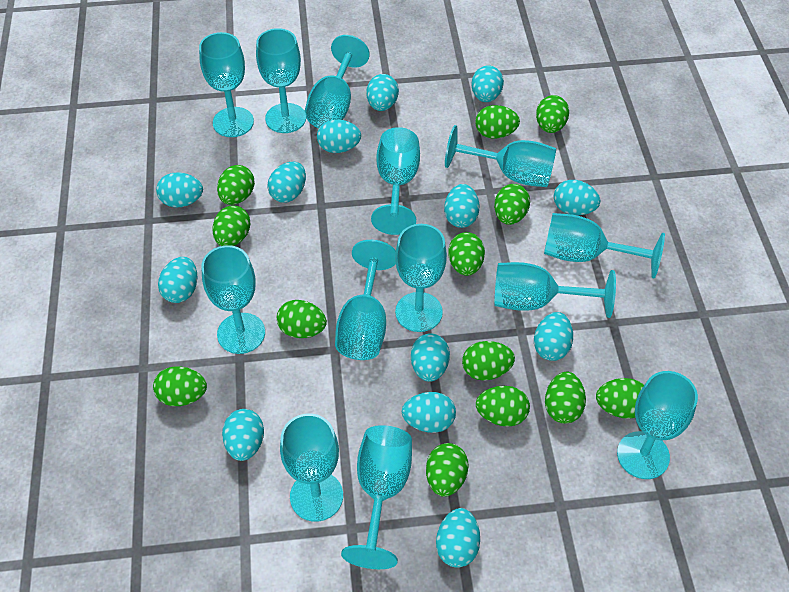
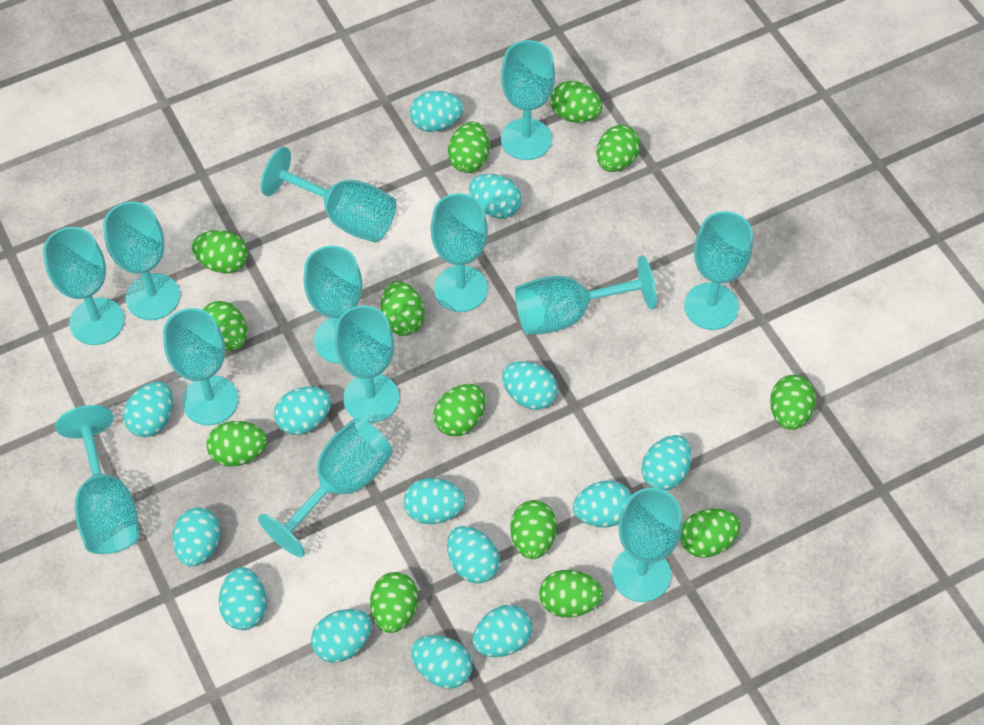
turquoise egg: 13 -> 14

